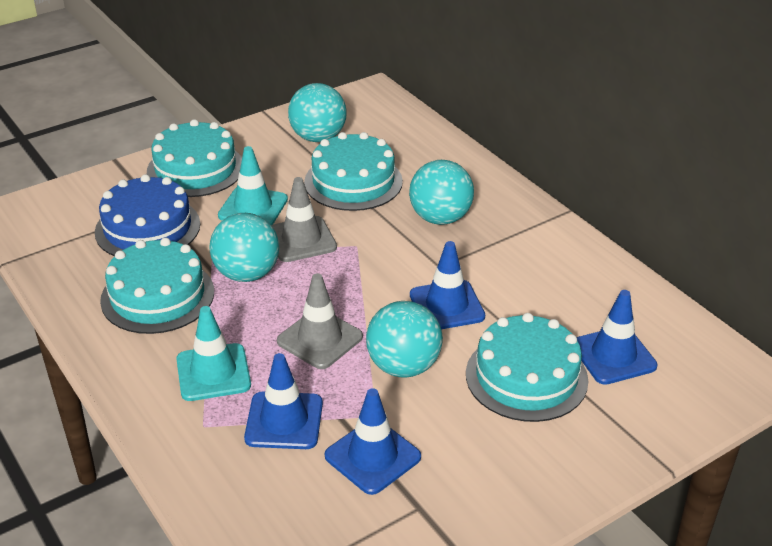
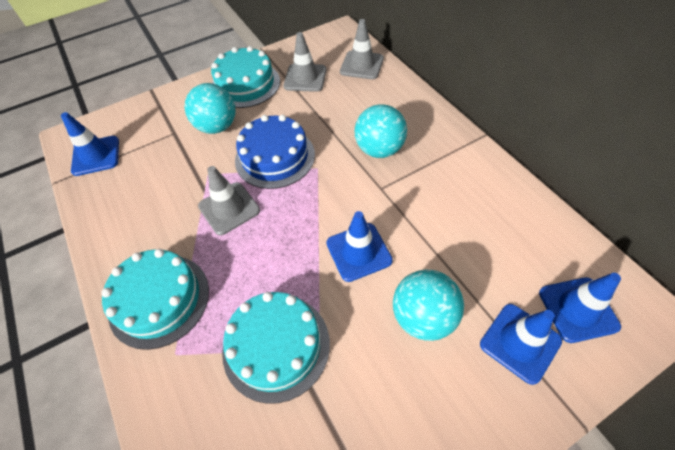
grey traffic cone: 2 -> 3
turquoise ball: 4 -> 3
turquoise cake: 4 -> 3
turquoise traffic cone: 2 -> 0

